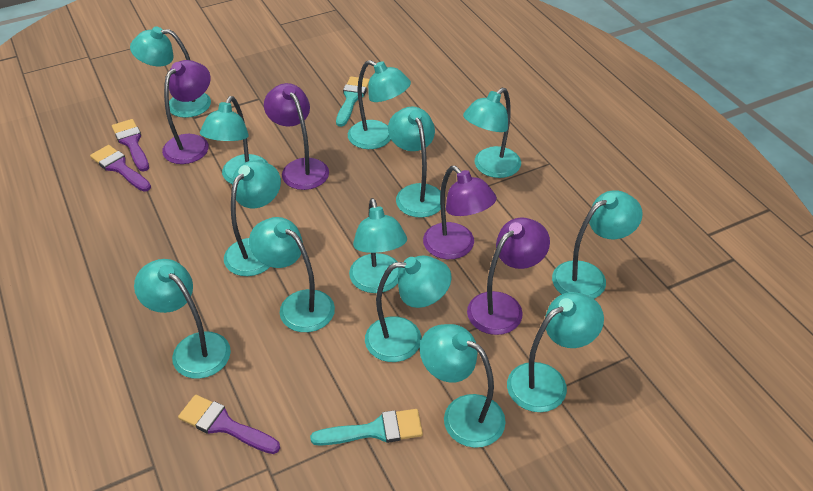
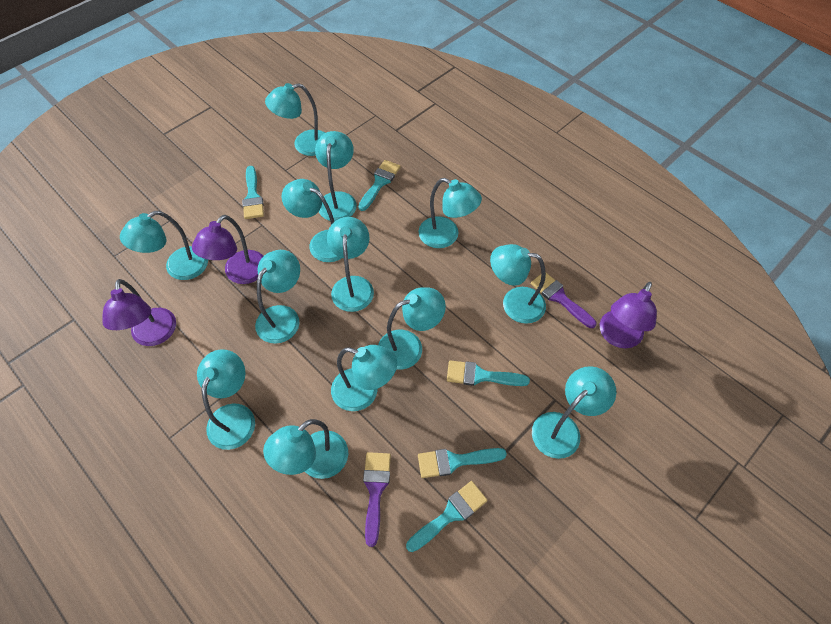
purple brush: 3 -> 2
purple lamp: 4 -> 3
turquoise brush: 2 -> 5

